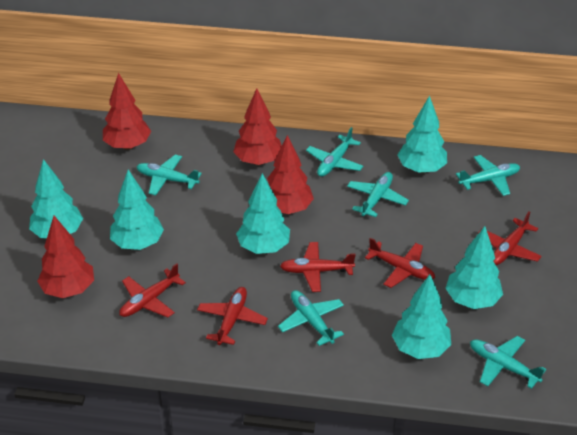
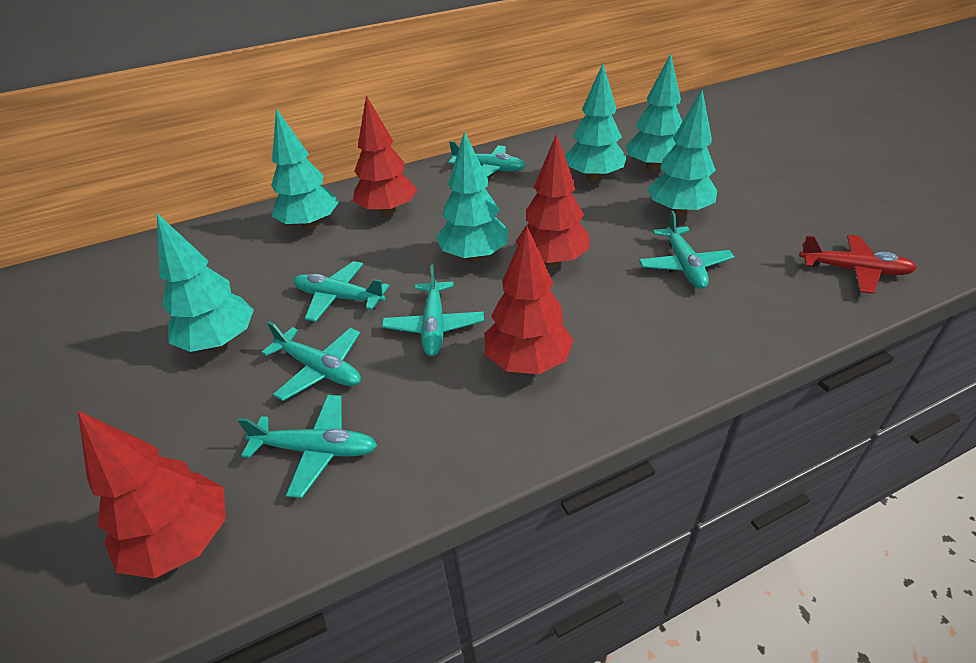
red plane: 5 -> 1

